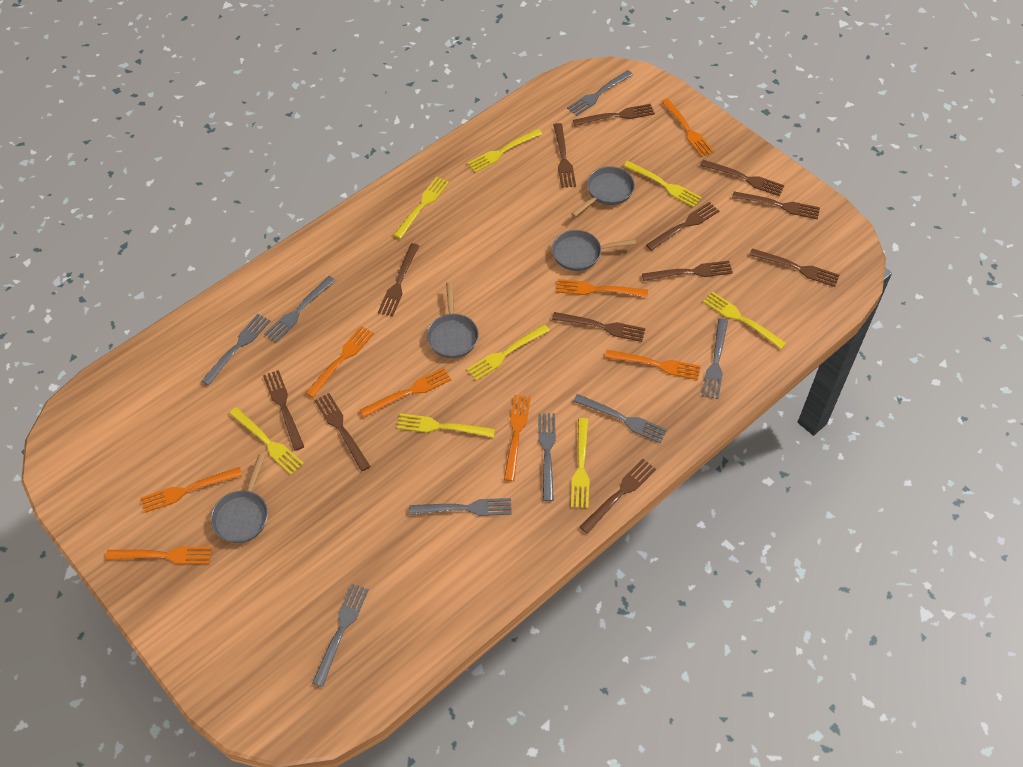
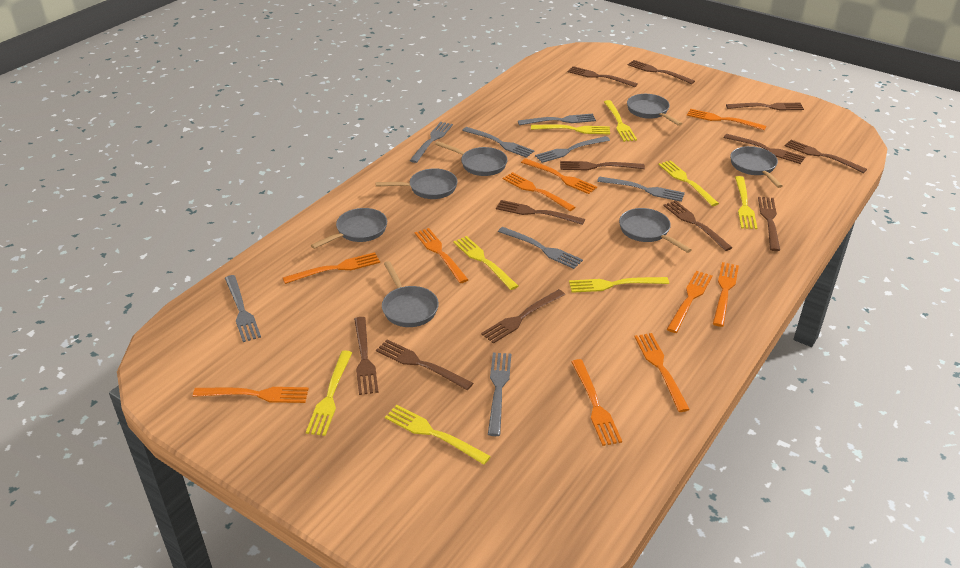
grey pan: 4 -> 7
orange fork: 8 -> 10

